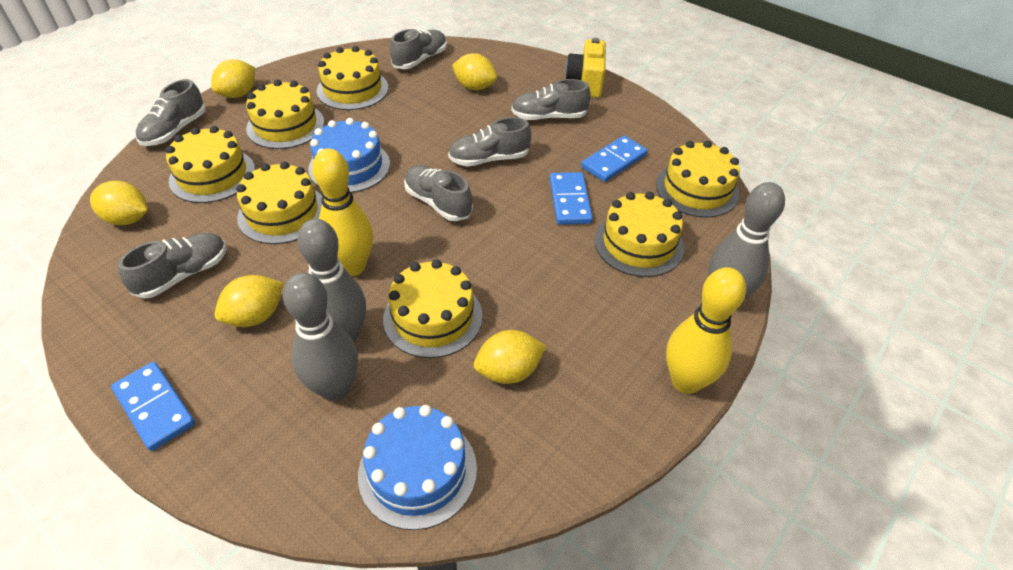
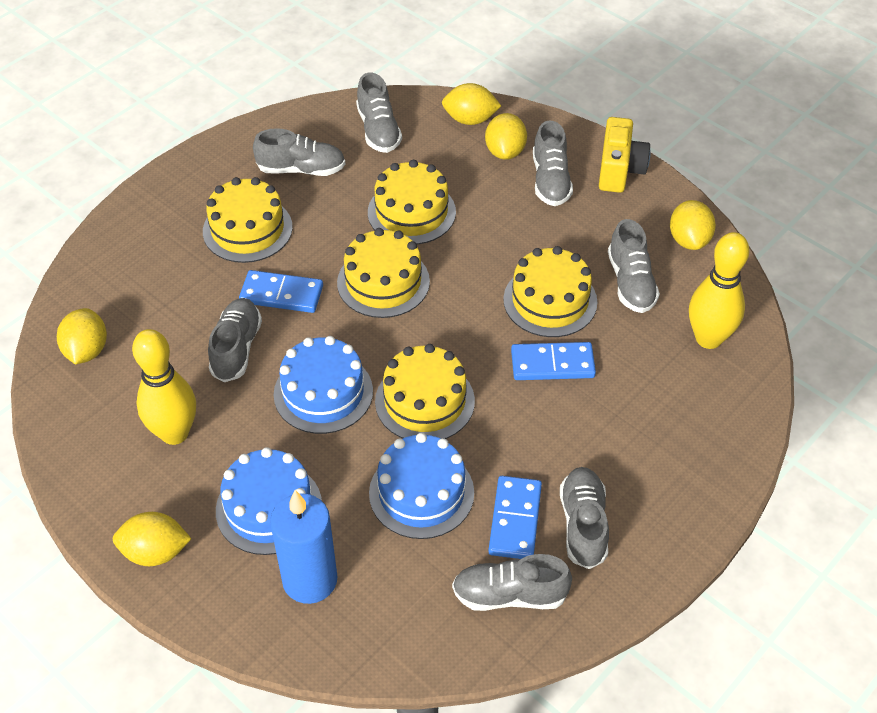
blue cake: 2 -> 3
blue candle: 0 -> 1
grey bowling pin: 3 -> 0
grey shoe: 6 -> 7
yellow cake: 7 -> 5

